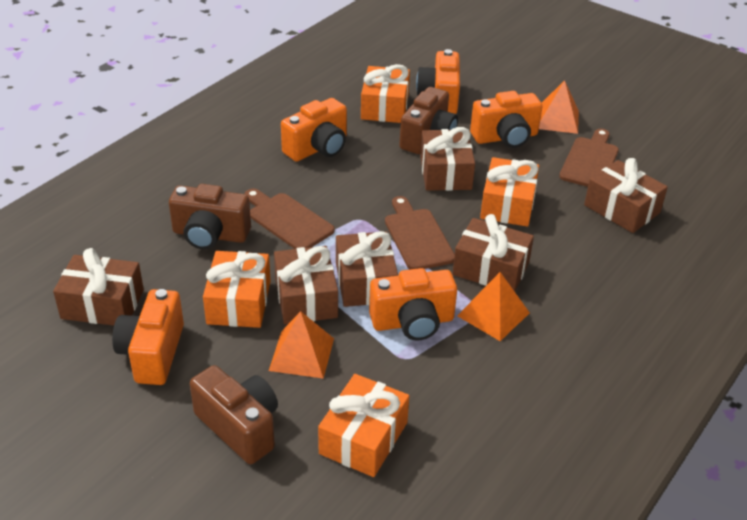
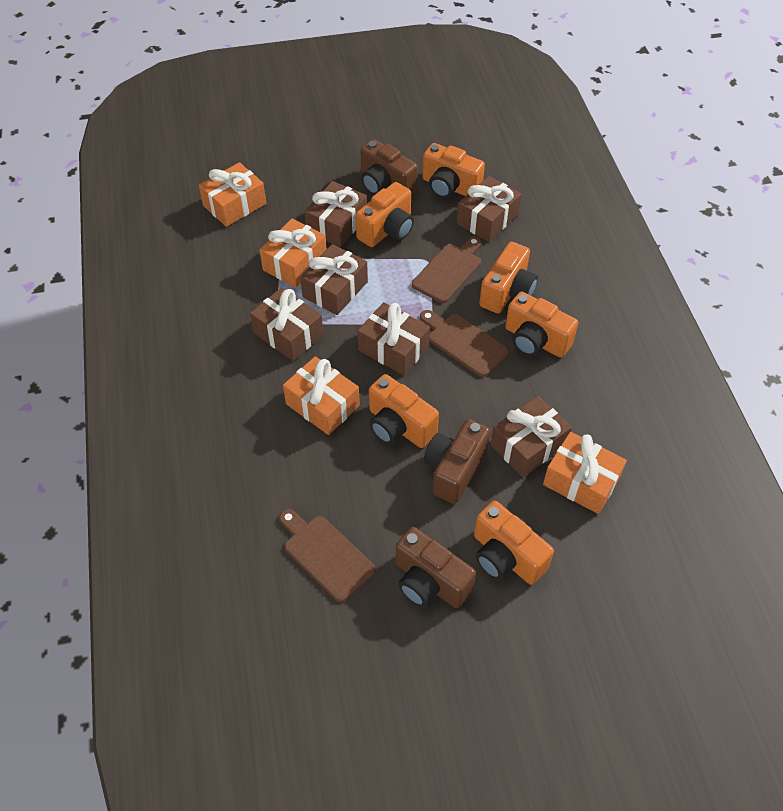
orange camera: 5 -> 6
orange pyramid: 3 -> 0

